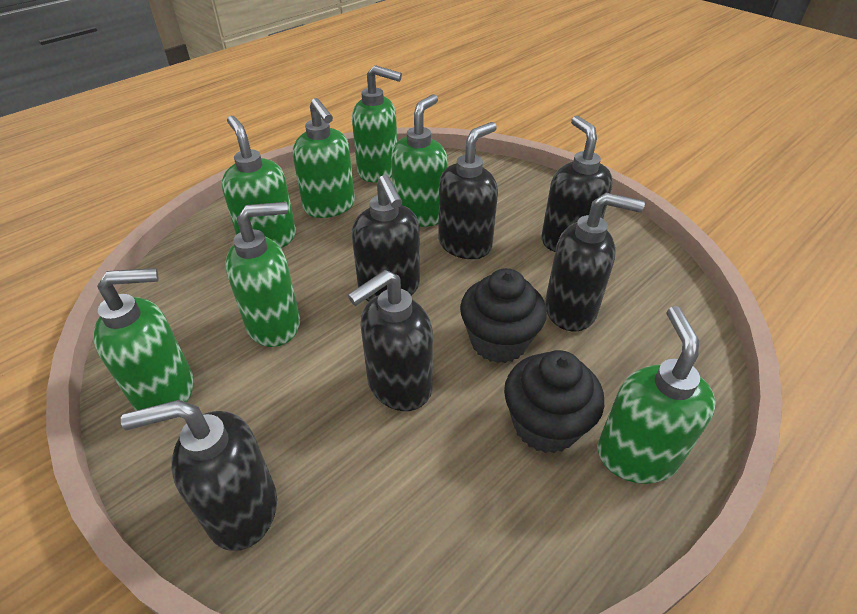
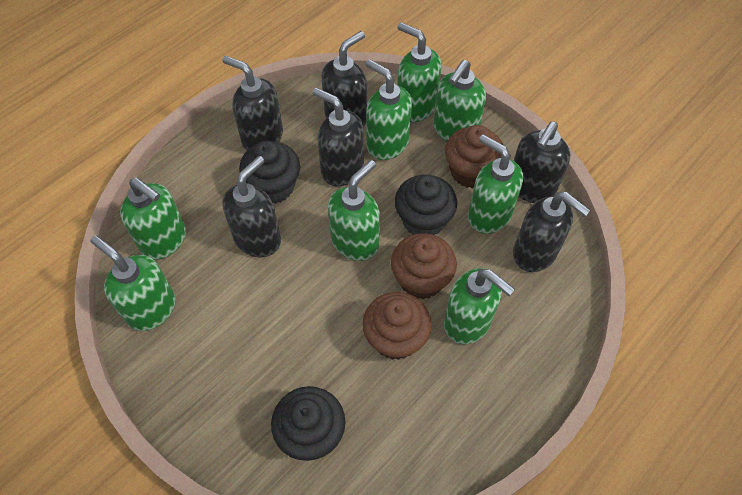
black cupcake: 2 -> 3
brown cupcake: 0 -> 3
green soap dispenser: 7 -> 8

